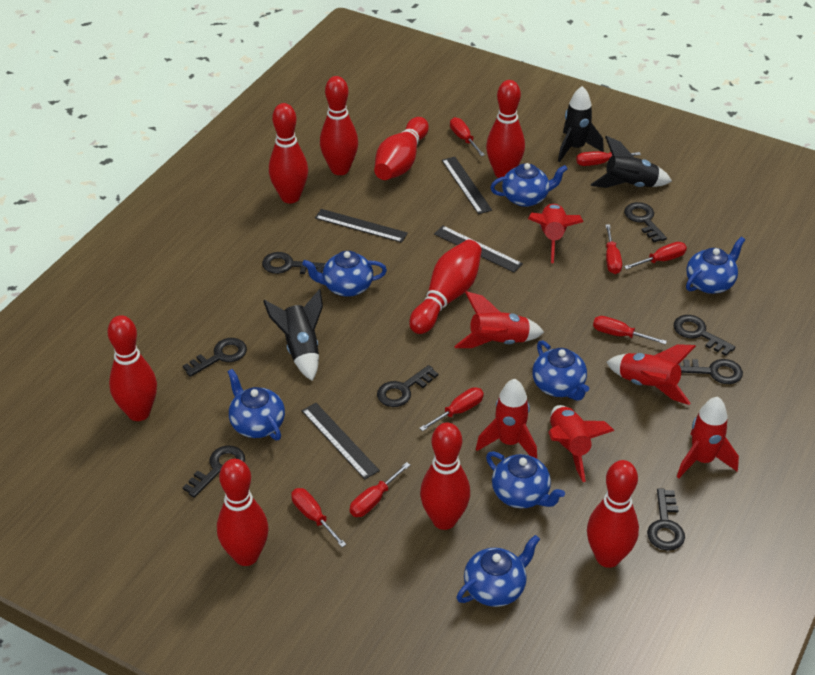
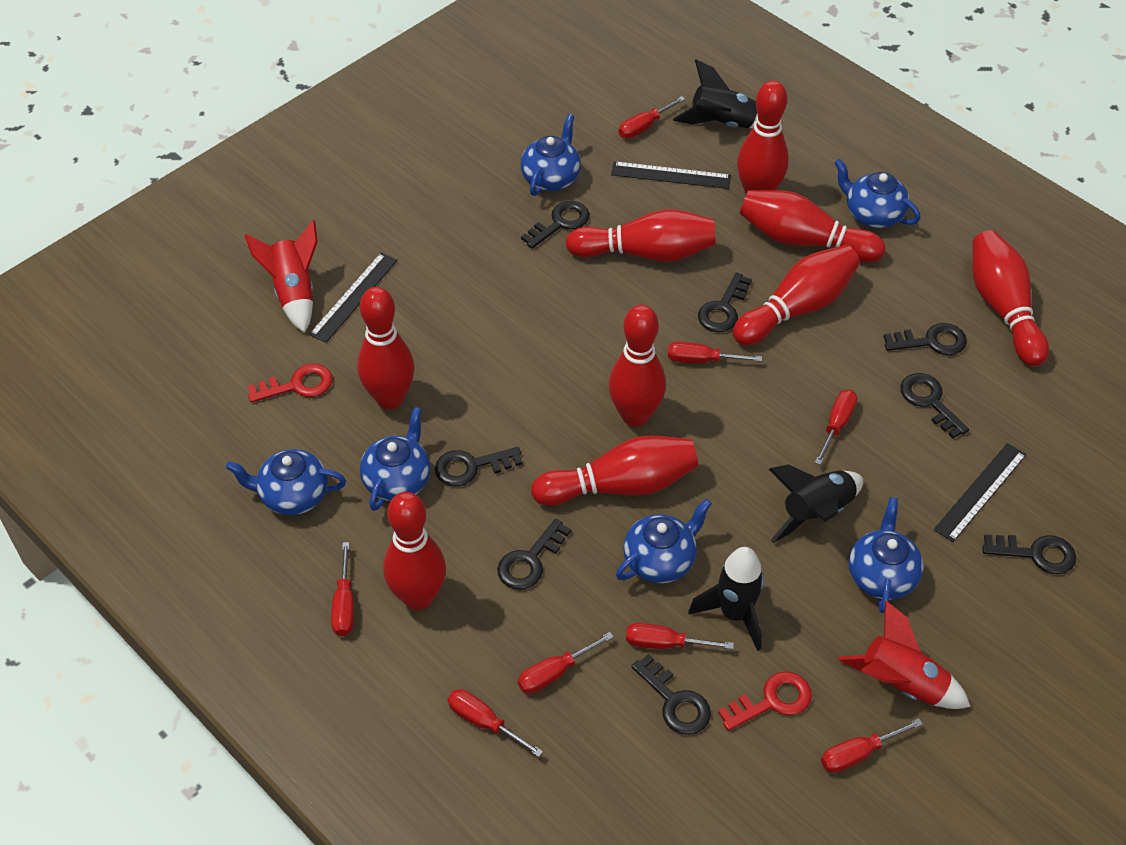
black ruler: 4 -> 3
blue teapot: 7 -> 6
red key: 0 -> 2
red rocket: 6 -> 2

